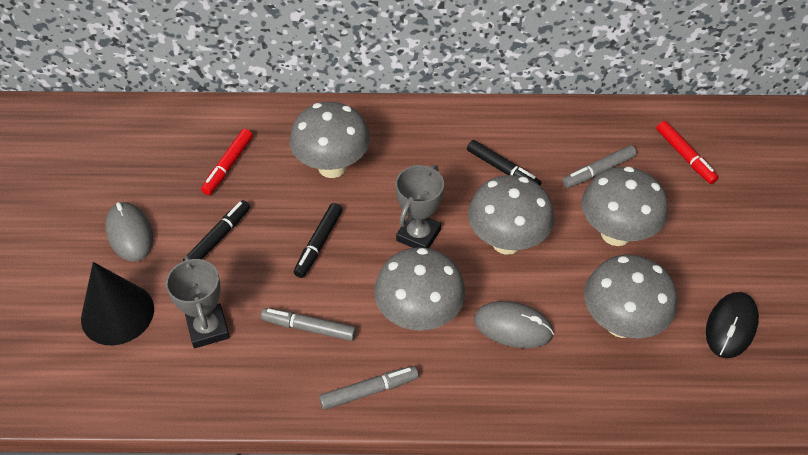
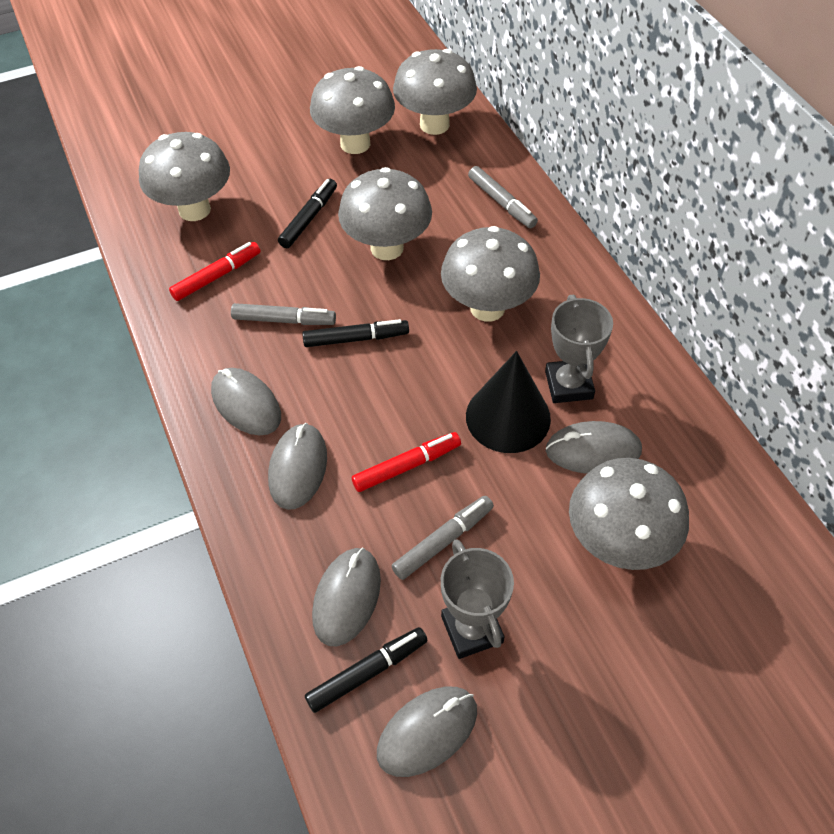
black mouse: 1 -> 0
grey mouse: 2 -> 5
grey mushroom: 5 -> 6

